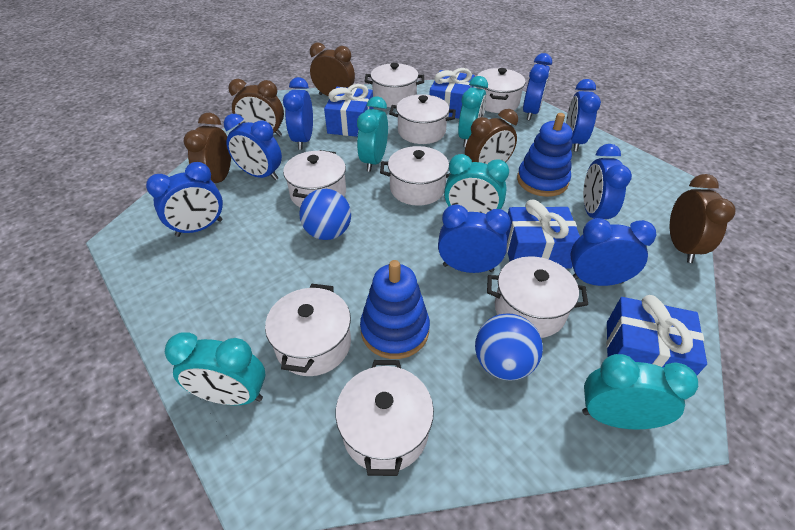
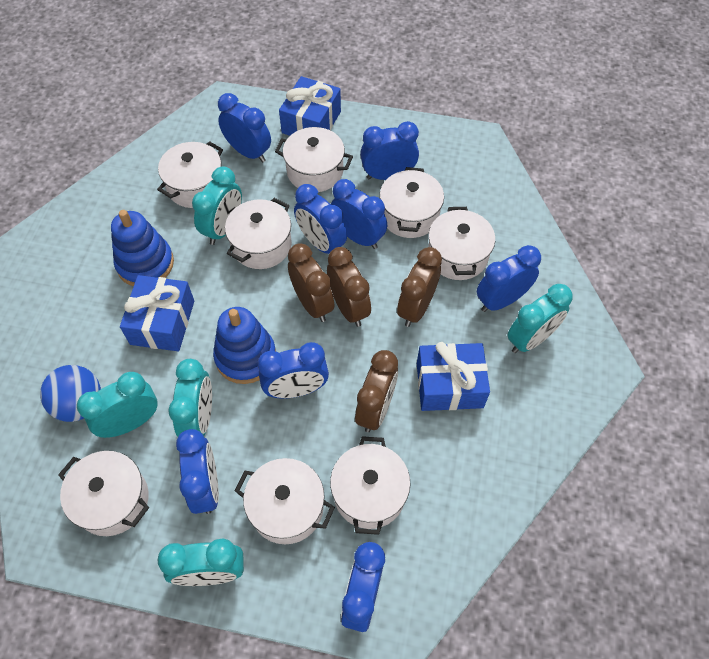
blue ball: 2 -> 1
blue gift: 4 -> 3
brown clock: 5 -> 4

